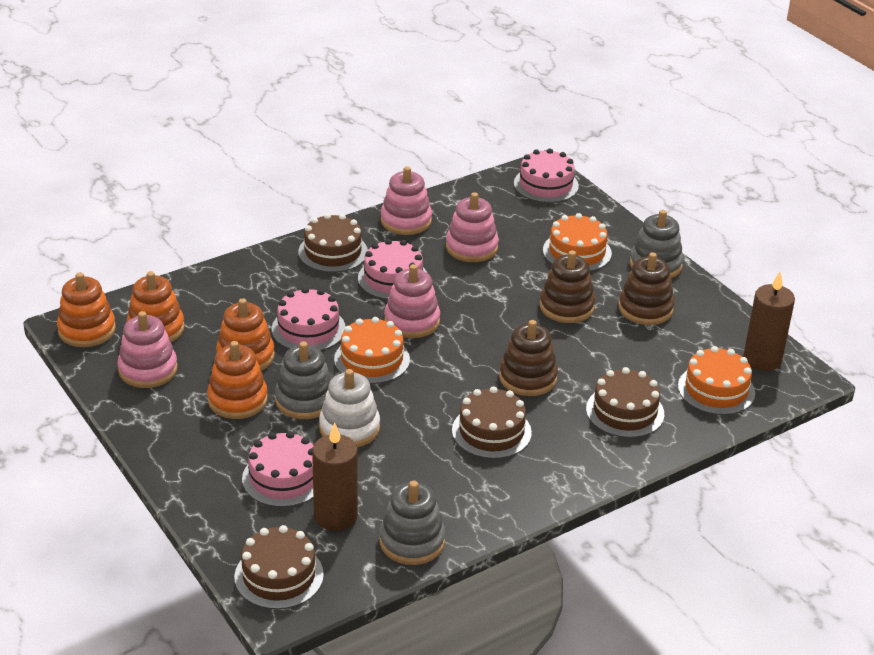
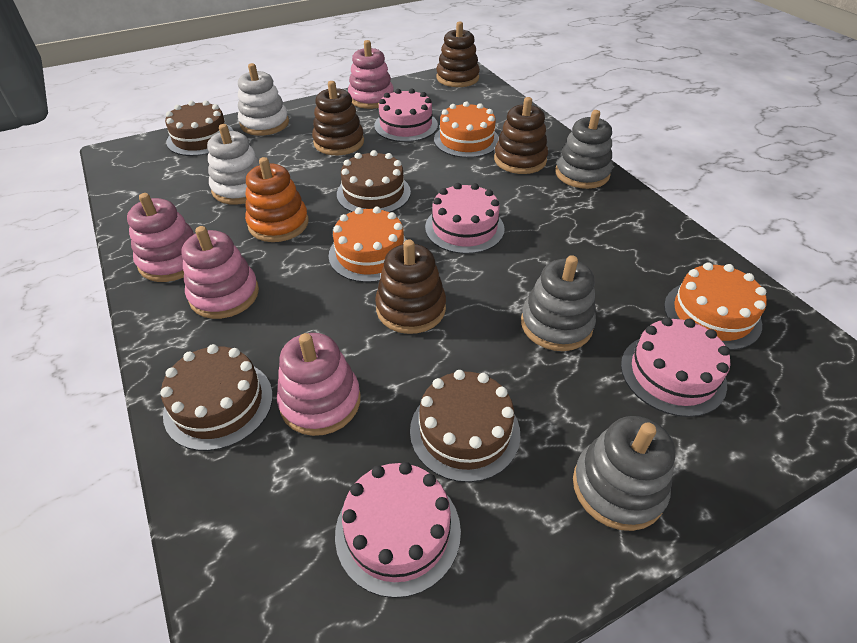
brown candle: 2 -> 0
brown stacking toy: 3 -> 4
orange stacking toy: 4 -> 1
white stacking toy: 1 -> 2

